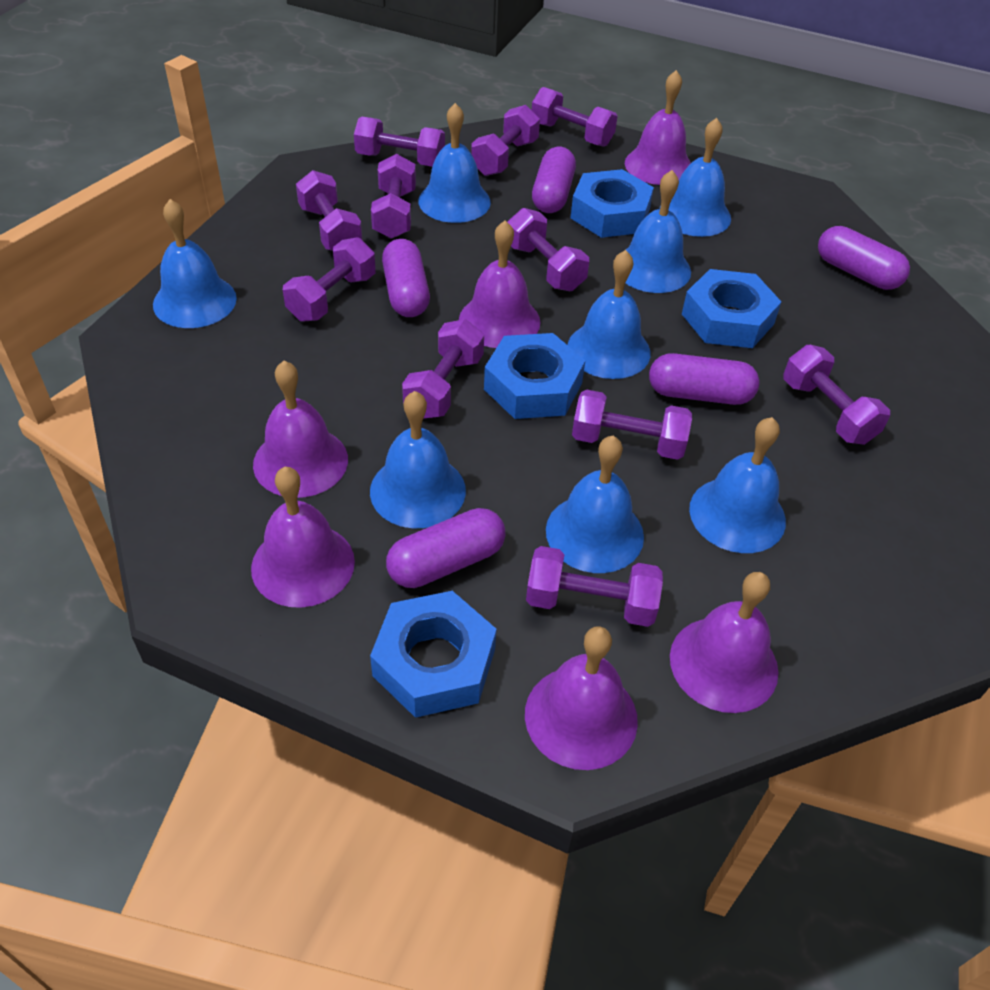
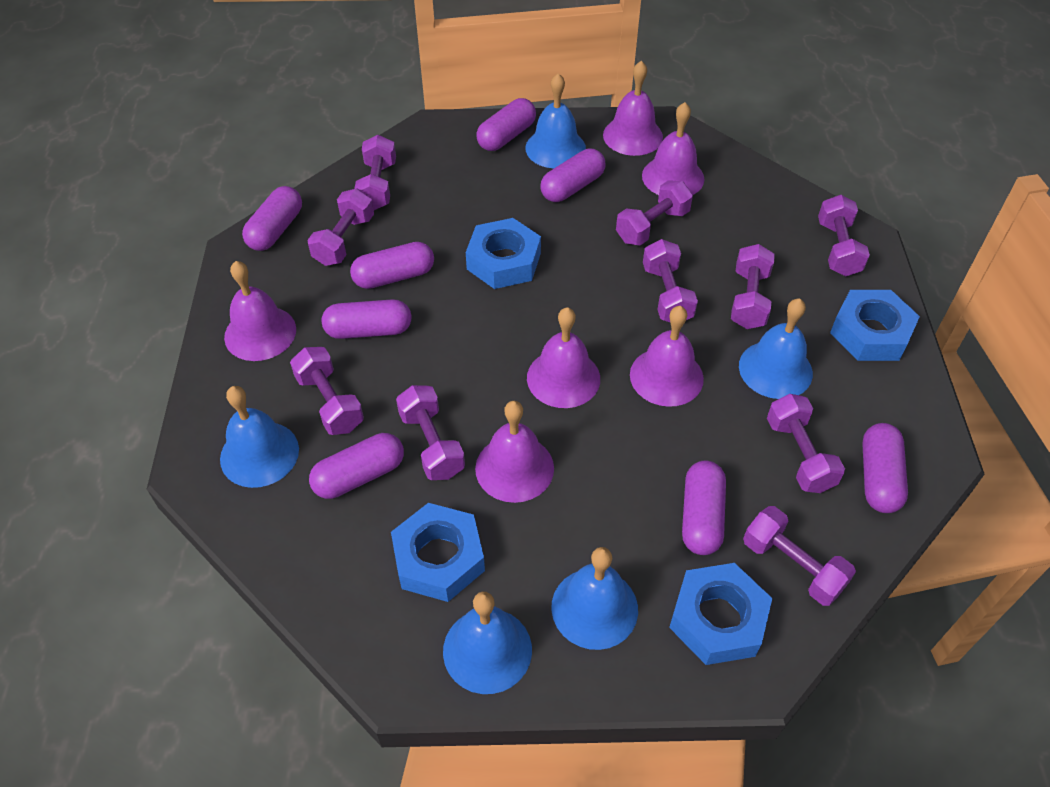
blue bell: 8 -> 5
purple capsule: 5 -> 8
purple dumbbell: 11 -> 10

